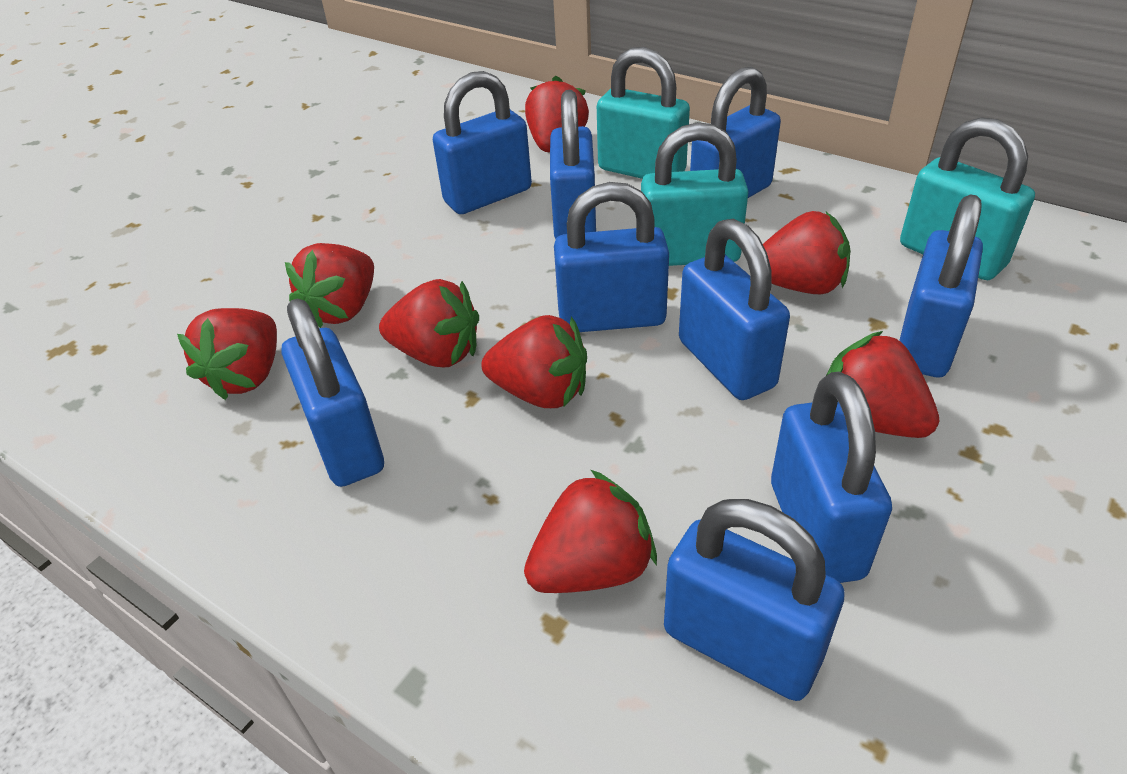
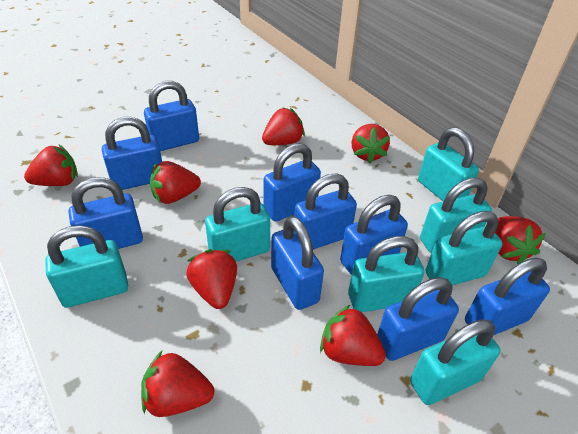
turquoise padlock: 3 -> 7

